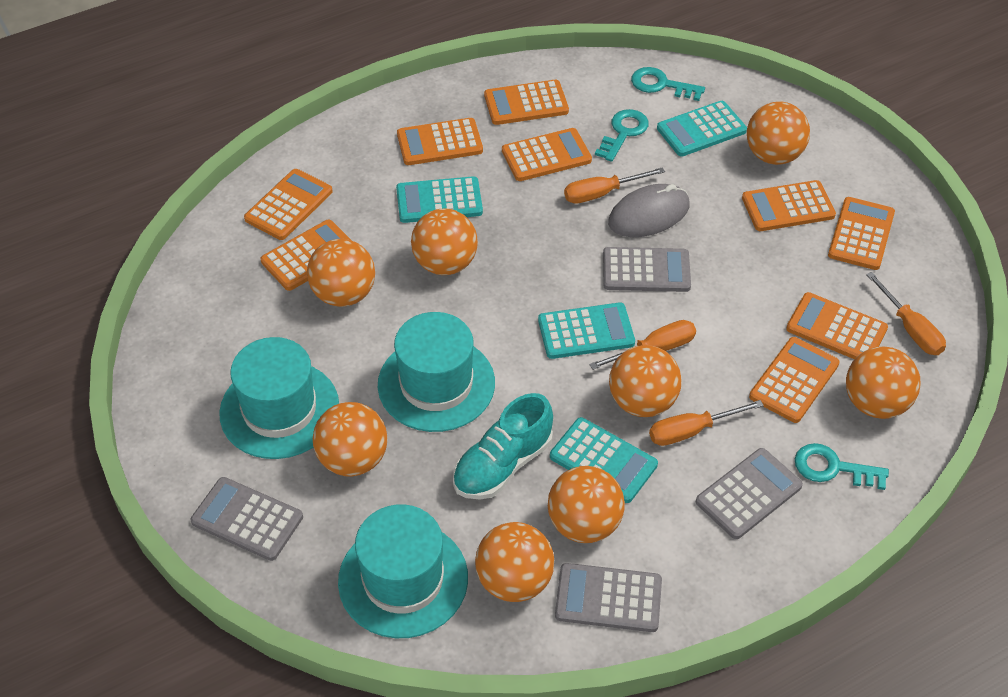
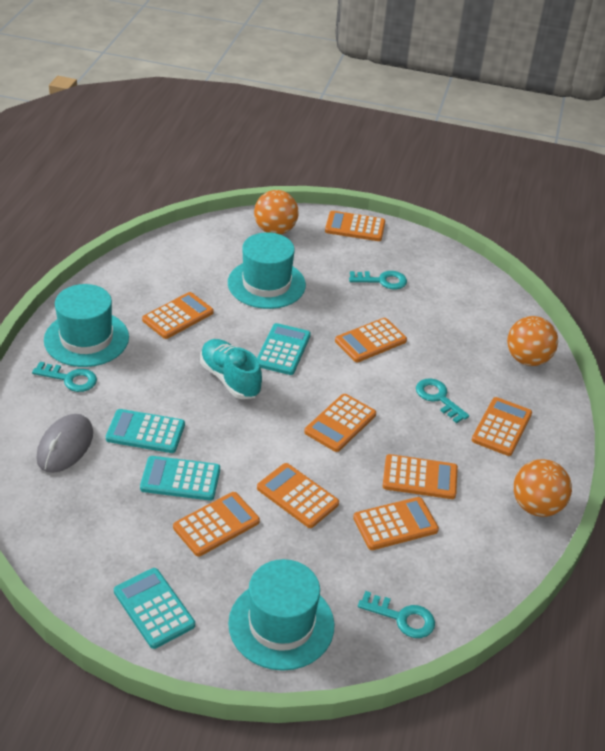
grey calculator: 4 -> 0
orange ball: 8 -> 3
orange screwdriver: 4 -> 0
turquoise key: 3 -> 4

